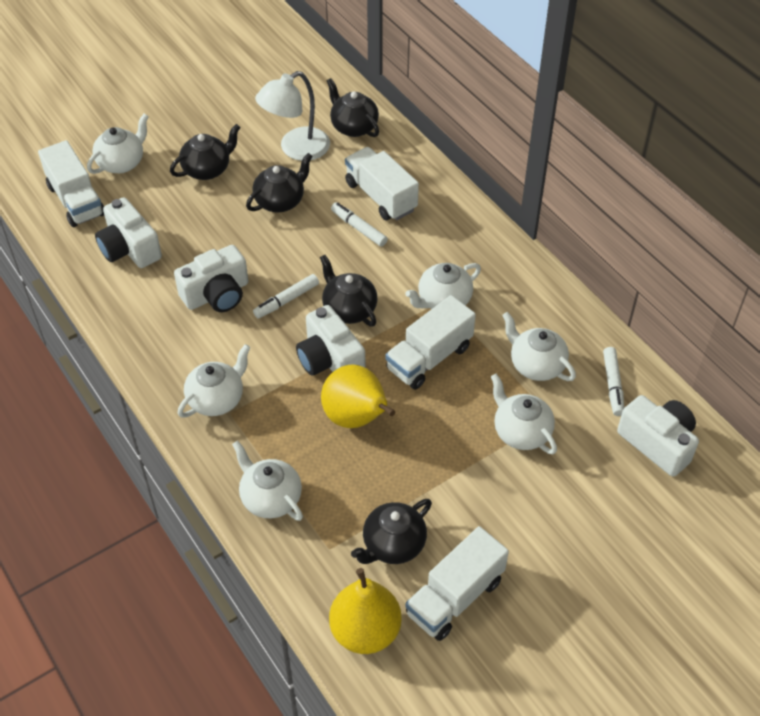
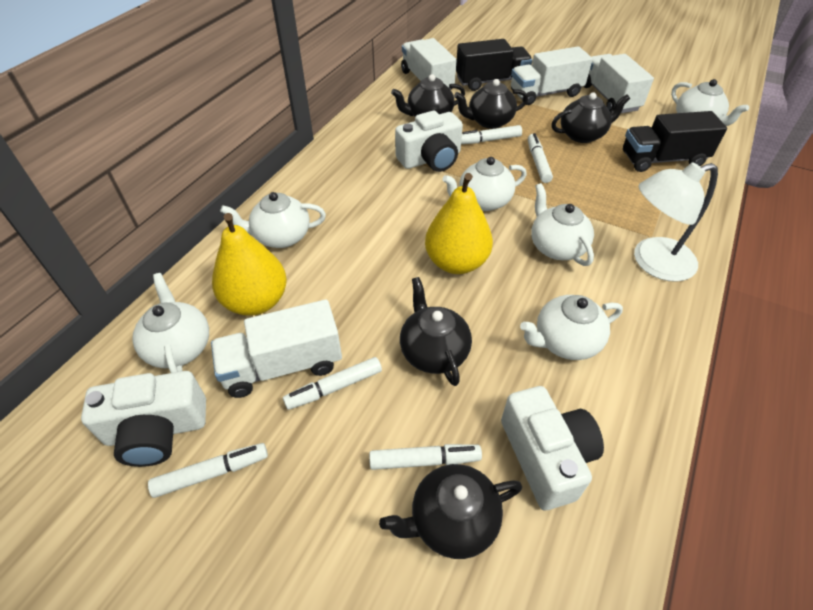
black truck: 0 -> 2
white camera: 4 -> 3
white marker: 3 -> 5

